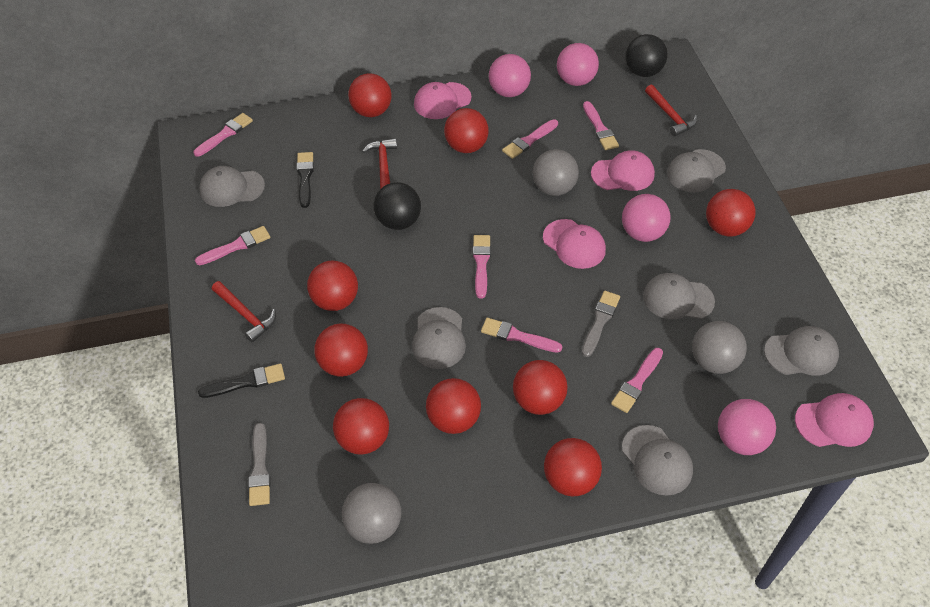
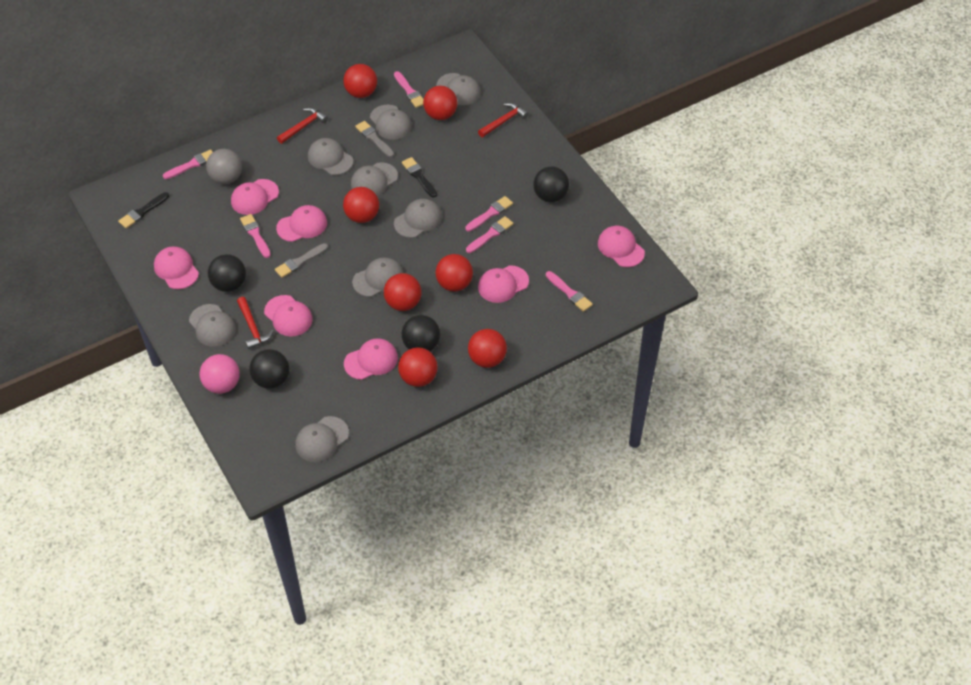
black ball: 2 -> 4
grey ball: 3 -> 1
grey cap: 6 -> 8
pink ball: 4 -> 1
pink brush: 7 -> 6
pink cap: 4 -> 7
red ball: 9 -> 7

